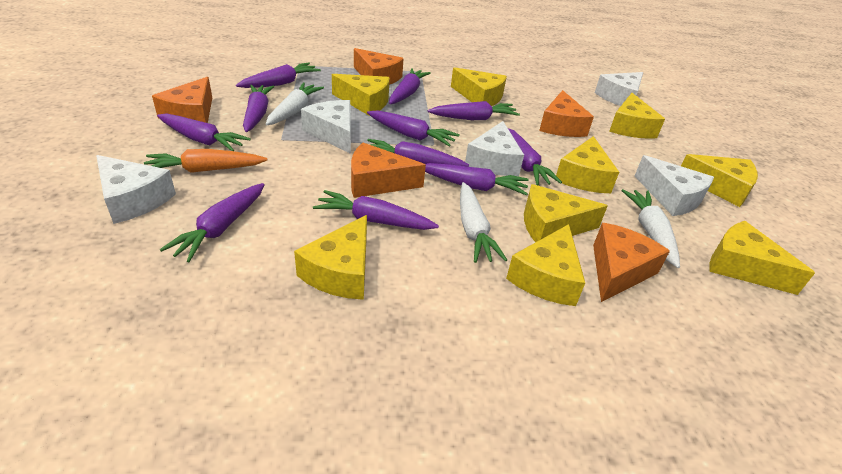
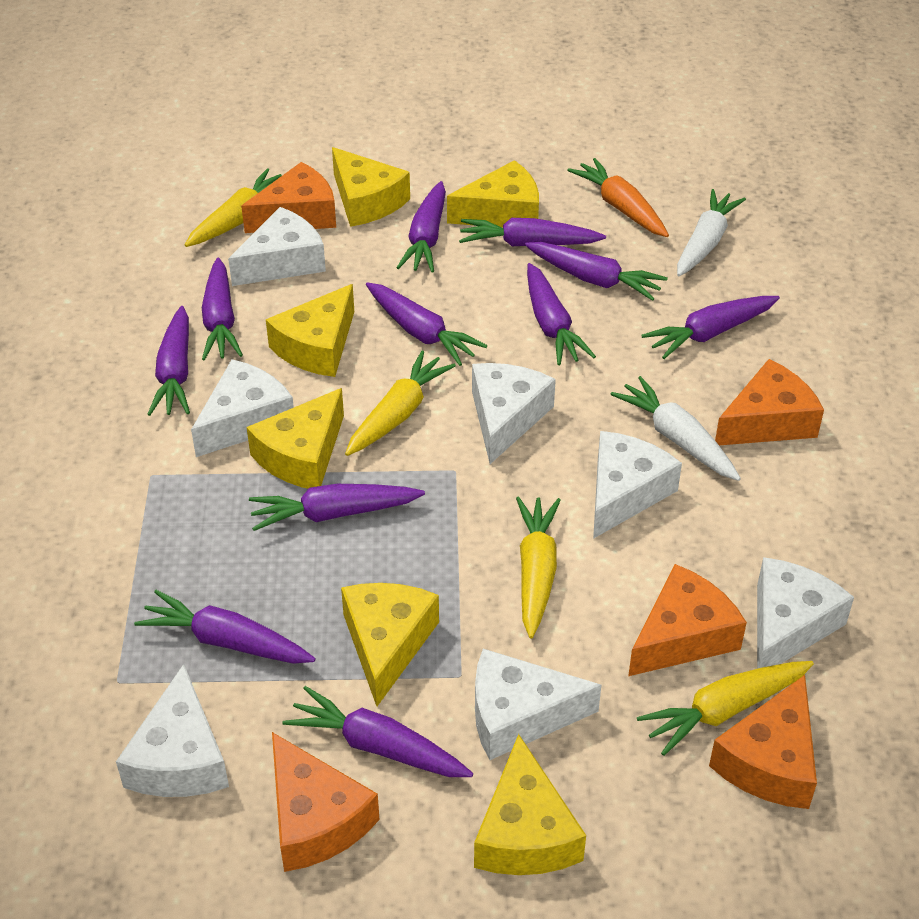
white carrot: 3 -> 2
white cheese: 5 -> 7
yellow carrot: 0 -> 4
yellow cheese: 9 -> 6

